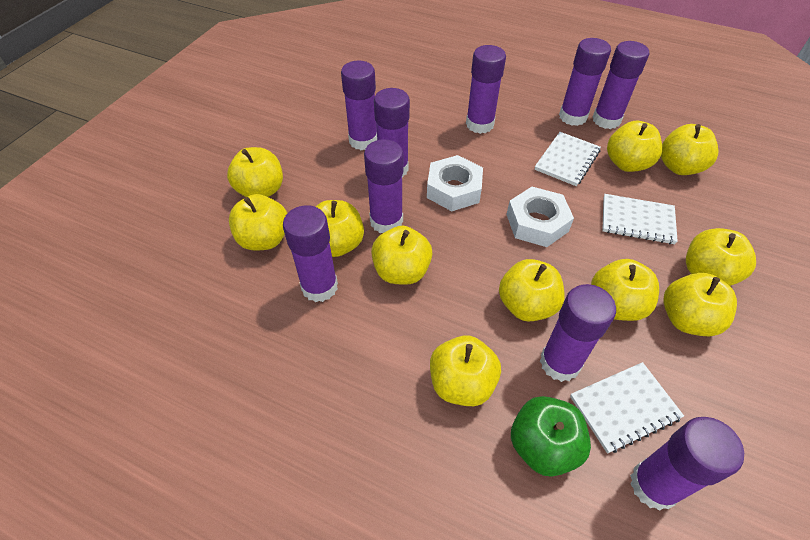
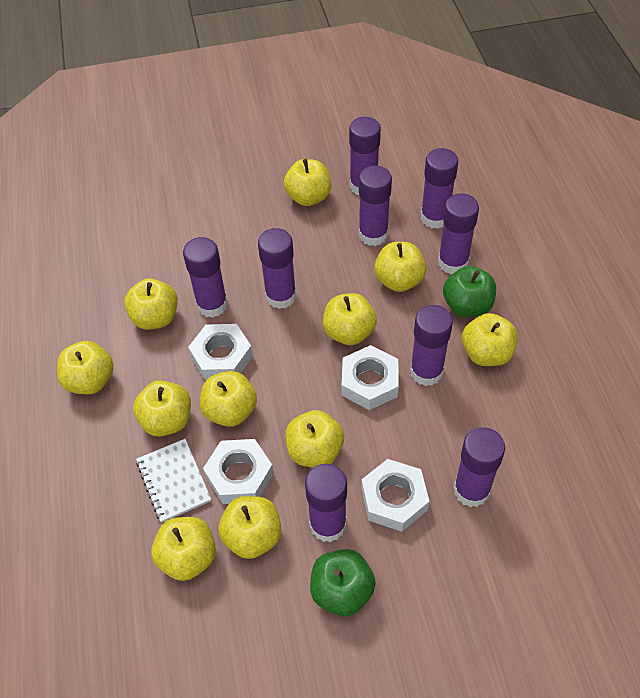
green apple: 1 -> 2
white notebook: 3 -> 1
white nut: 2 -> 4

